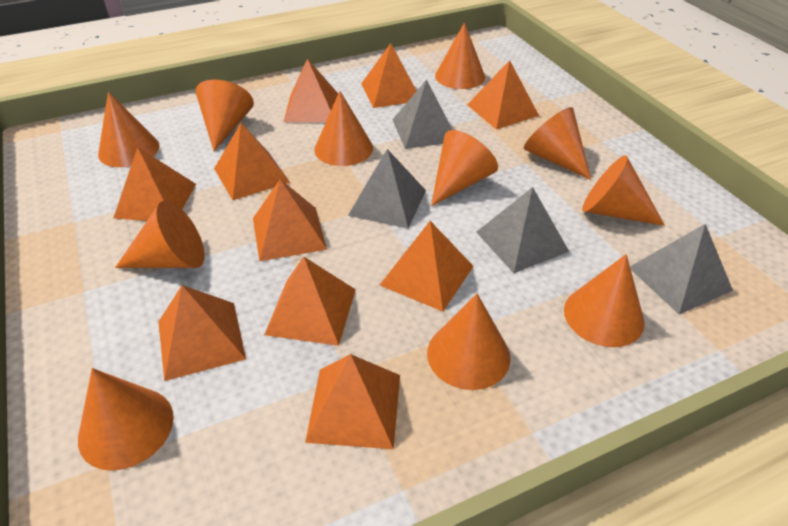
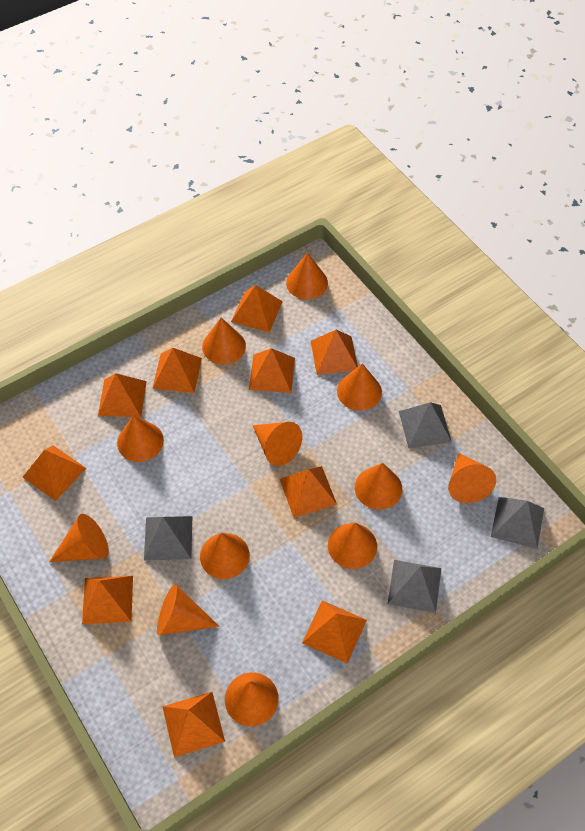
orange cone: 11 -> 12

